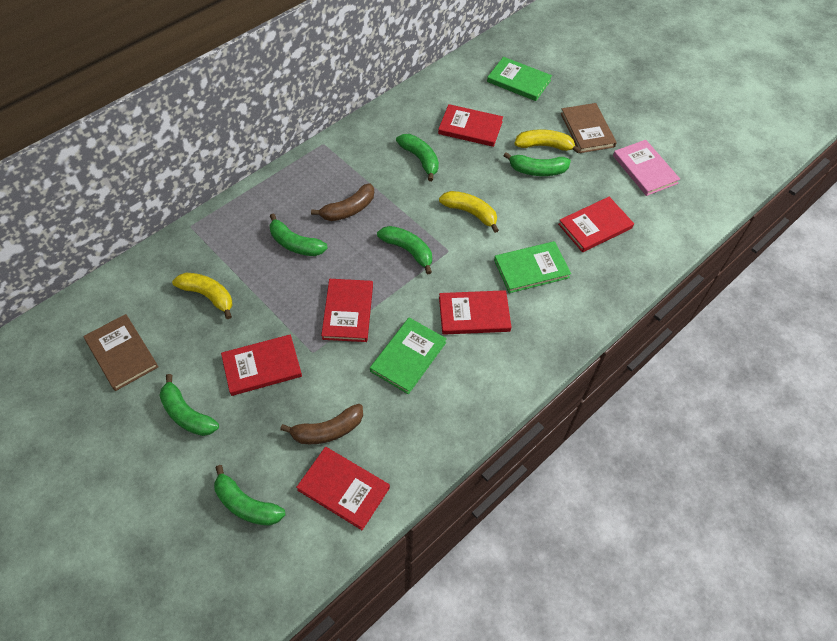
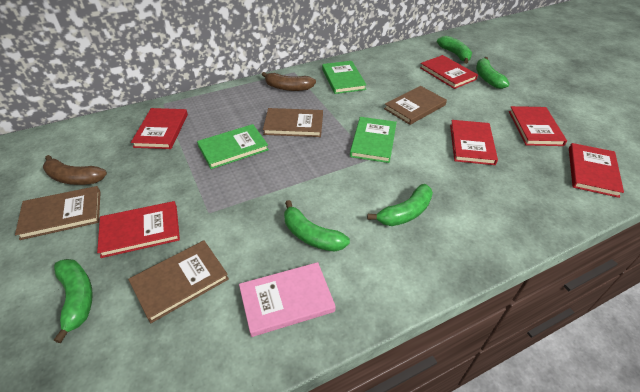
brown book: 2 -> 4
green banana: 6 -> 5
yellow banana: 3 -> 0

